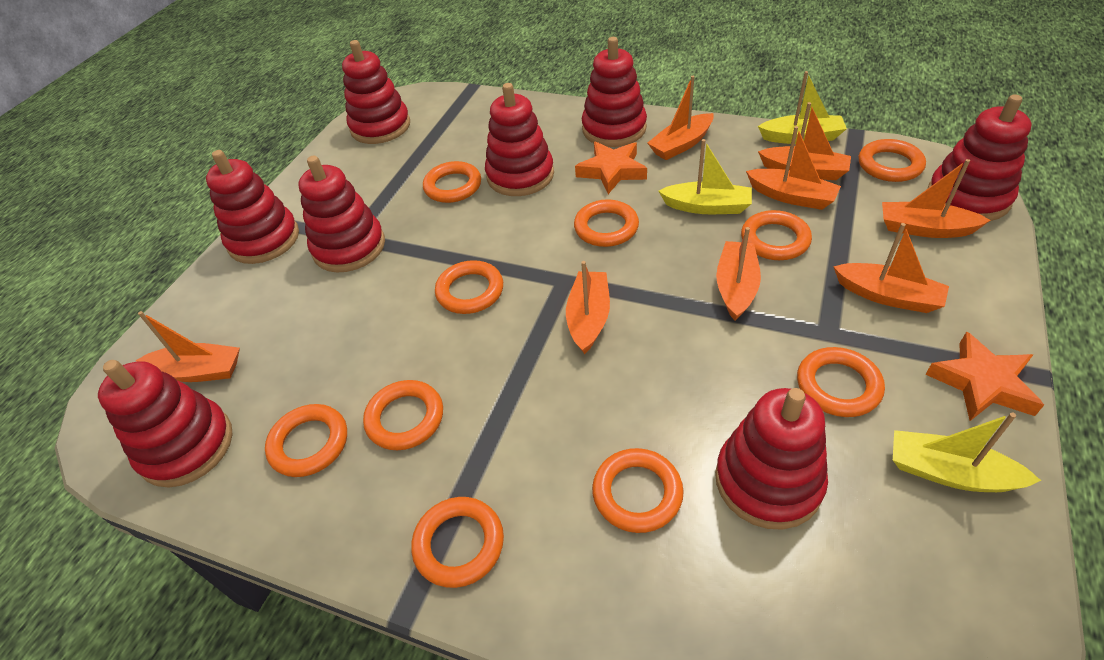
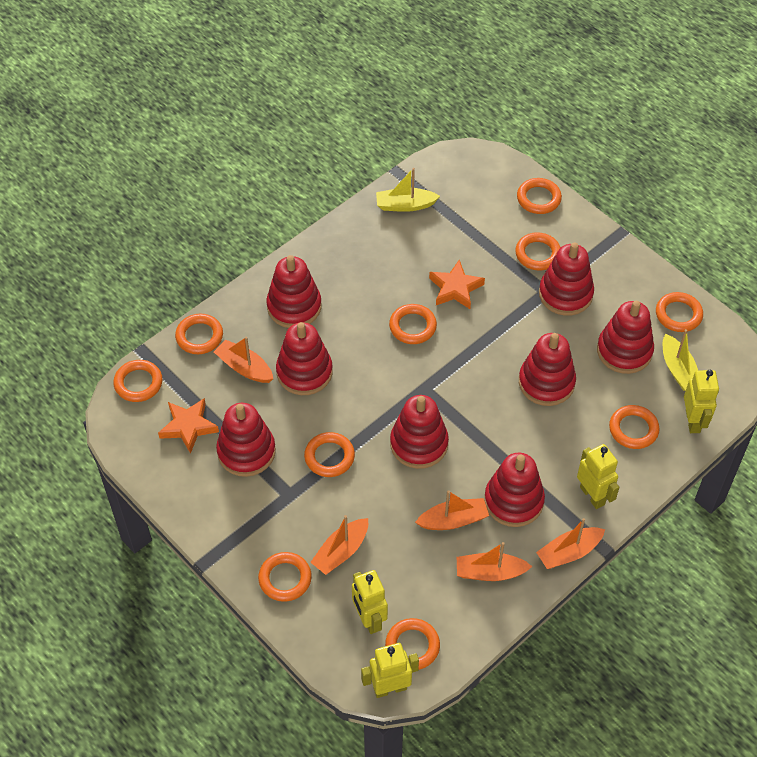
orange boat: 8 -> 5
yellow boat: 3 -> 2
yellow robot: 0 -> 4

